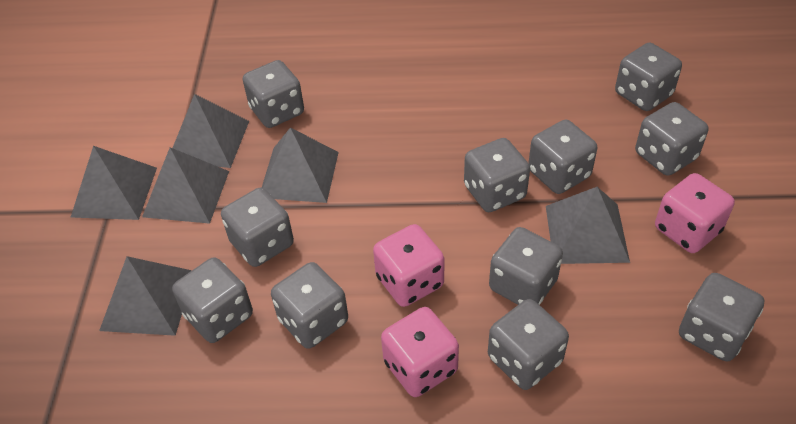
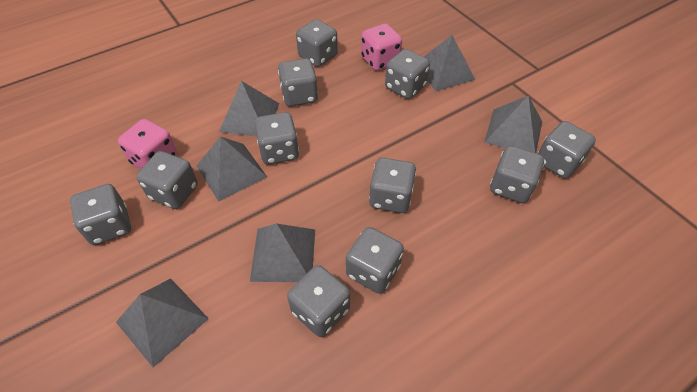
pink dice: 3 -> 2

